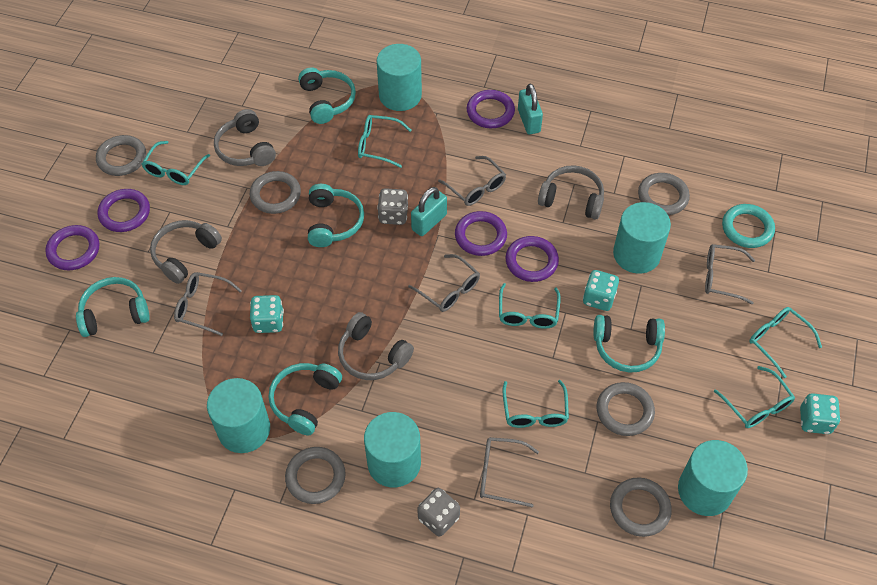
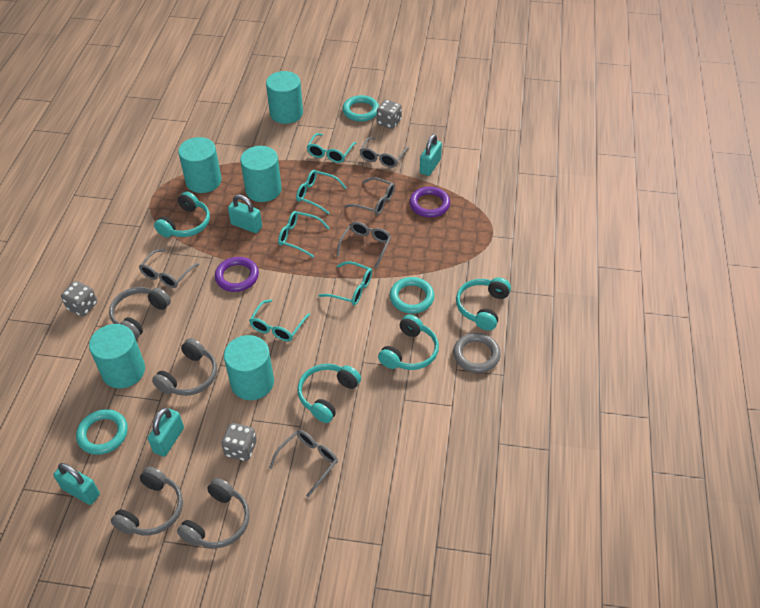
grey dice: 2 -> 3
grey ring: 6 -> 1
purple ring: 5 -> 2
turquoise dice: 3 -> 0
turquoise glasses: 6 -> 5
turquoise headphones: 5 -> 4
turquoise padlock: 2 -> 4
turquoise ring: 1 -> 3

